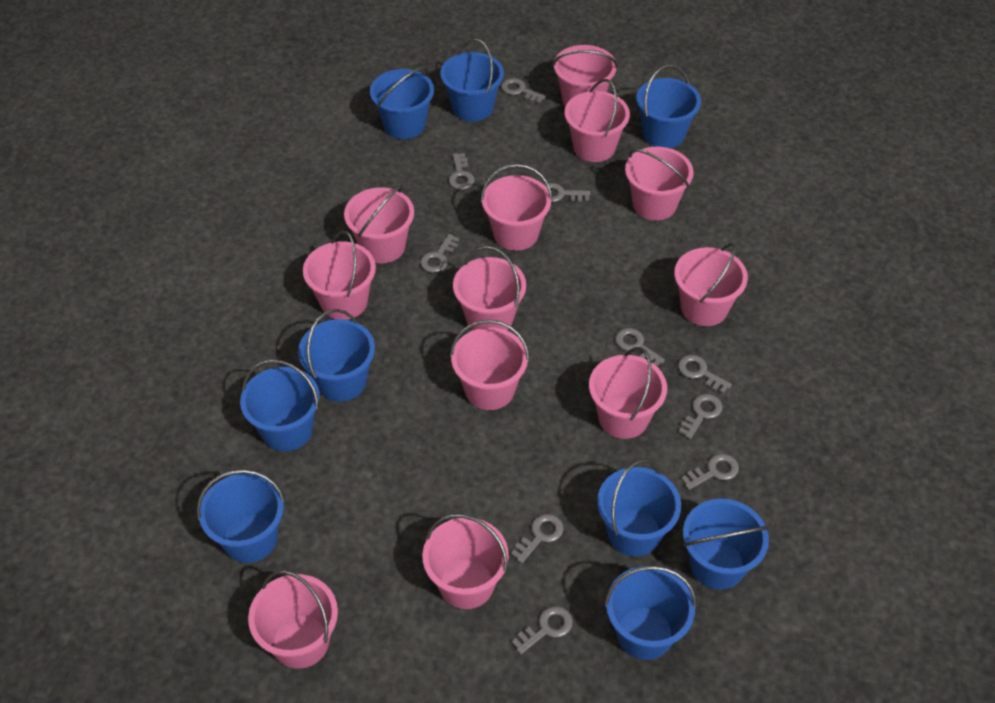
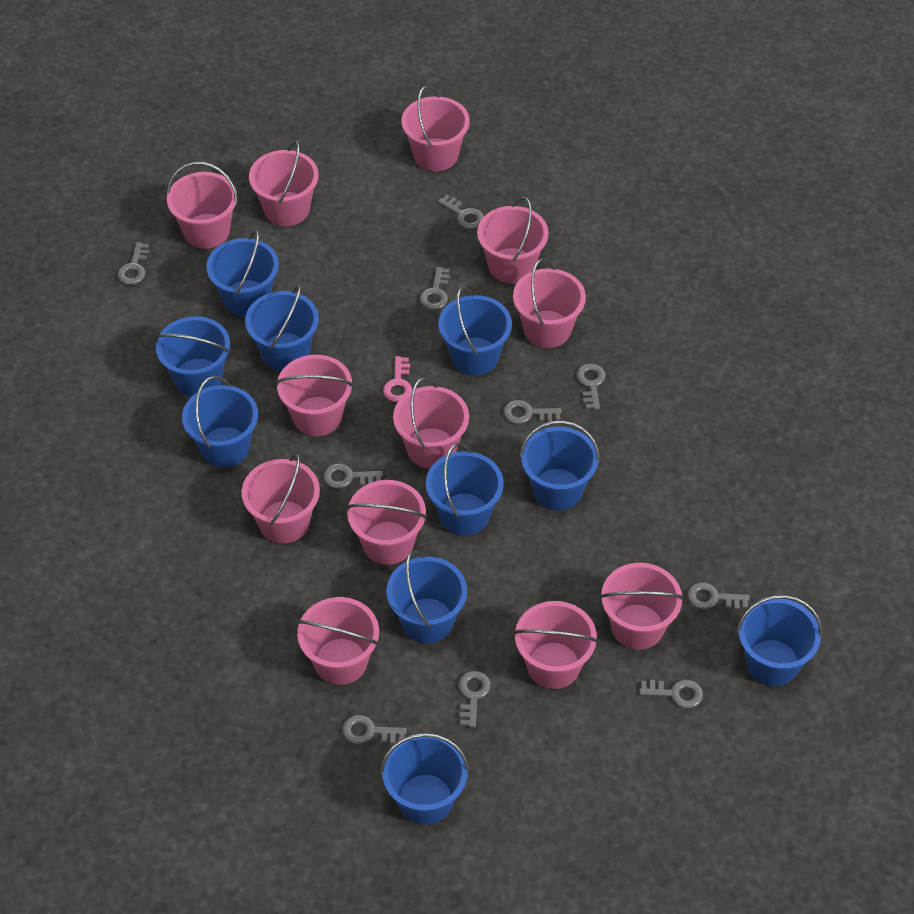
blue bucket: 9 -> 10
pink key: 0 -> 1

